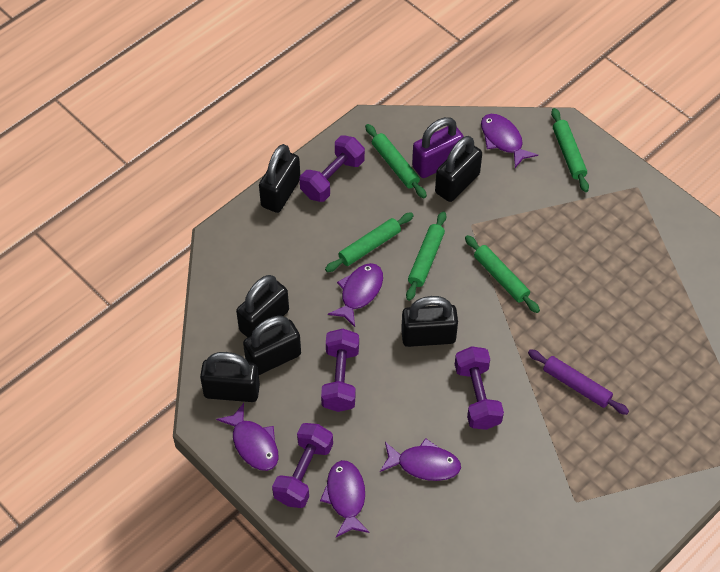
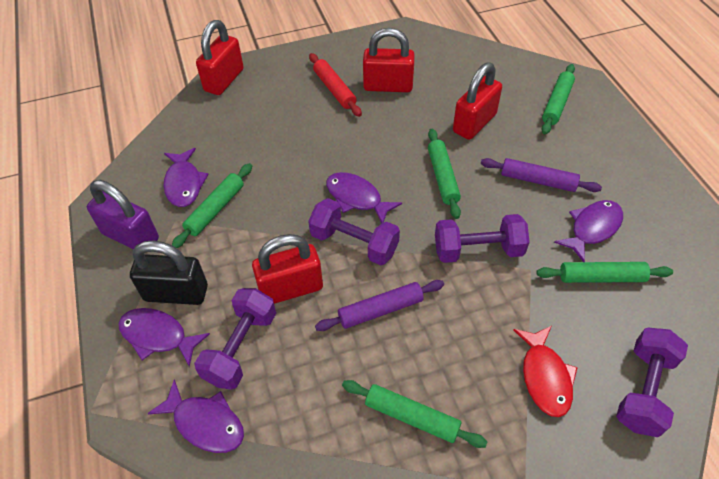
black padlock: 6 -> 1
purple rolling pin: 1 -> 2
red fish: 0 -> 1
red padlock: 0 -> 4
red rolling pin: 0 -> 1

